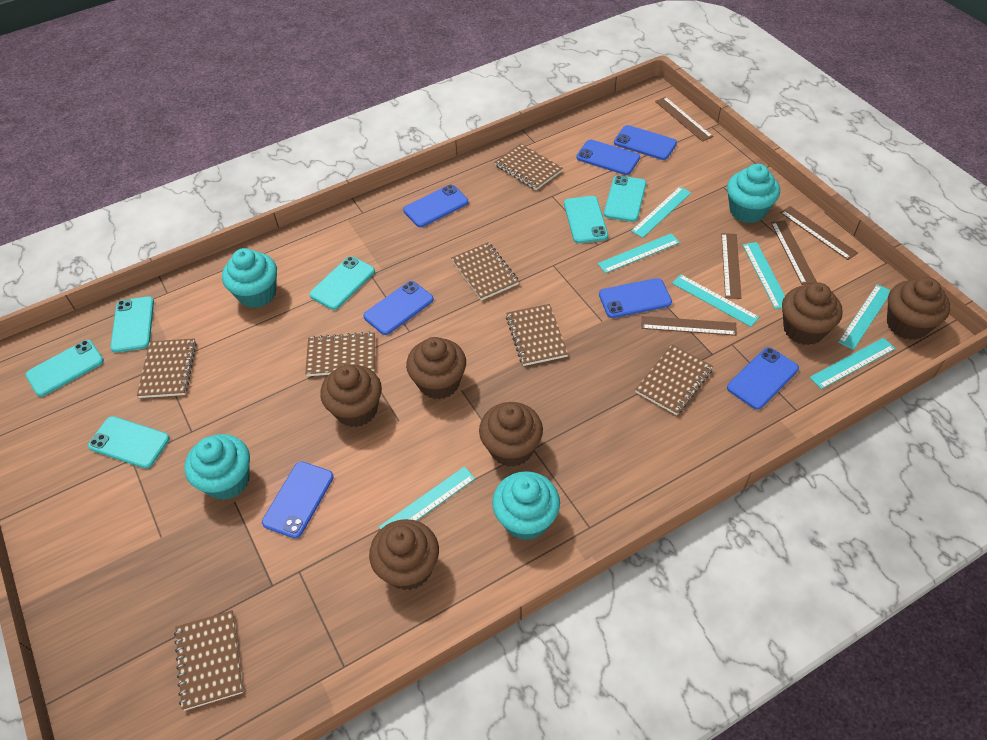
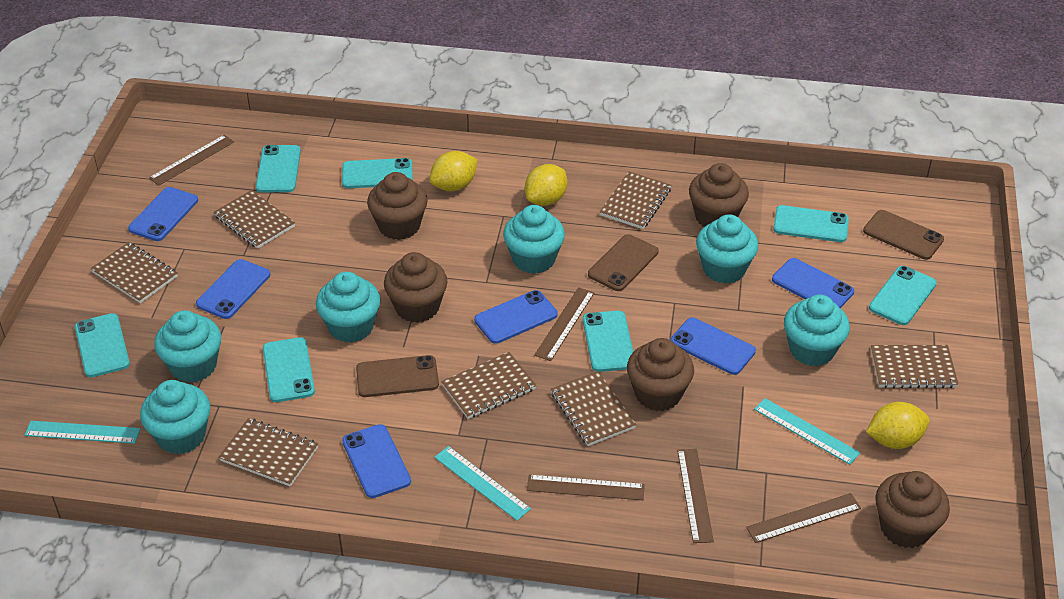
blue phone: 7 -> 6
brown cupcake: 6 -> 5
brown phone: 0 -> 3
turquoise cupcake: 4 -> 6
turquoise phone: 6 -> 7
turquoise ruler: 7 -> 3
yellow lemon: 0 -> 3

